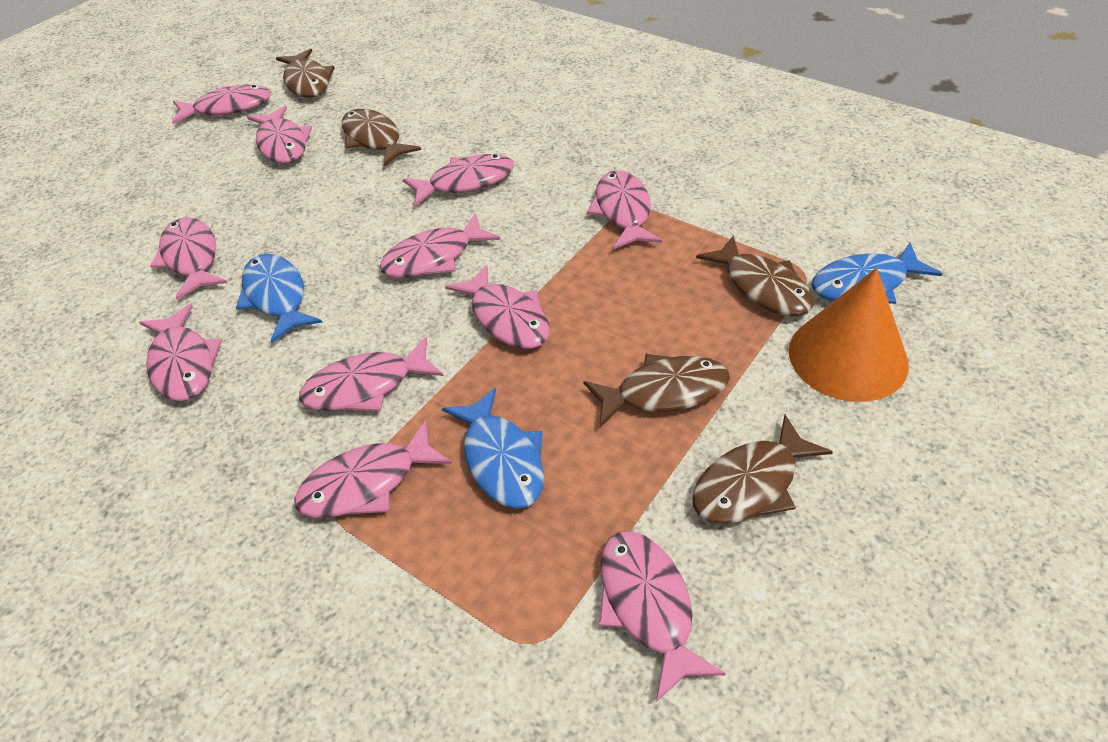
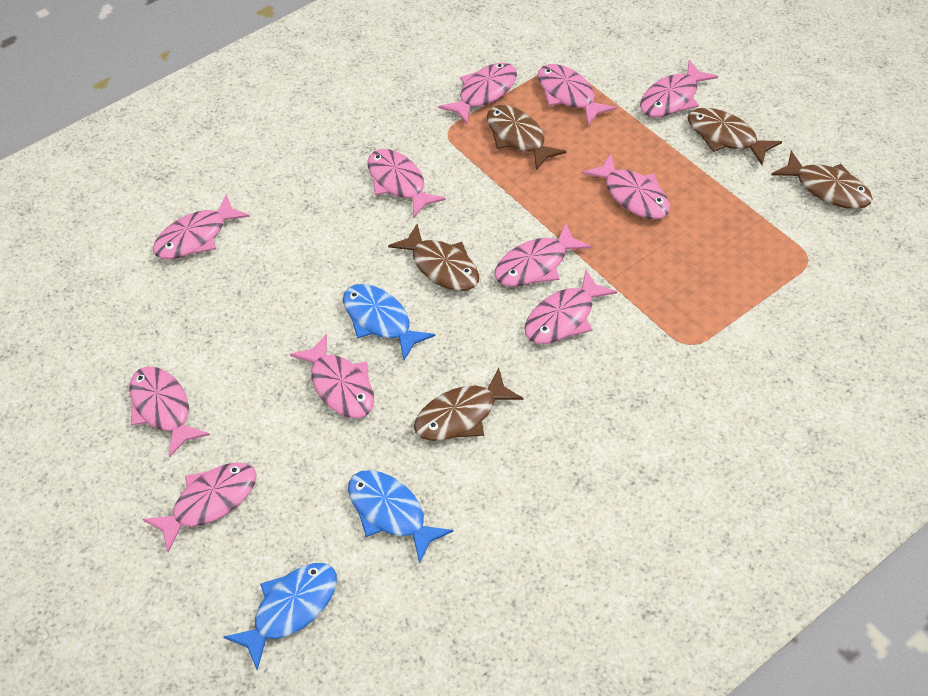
orange cone: 1 -> 0

